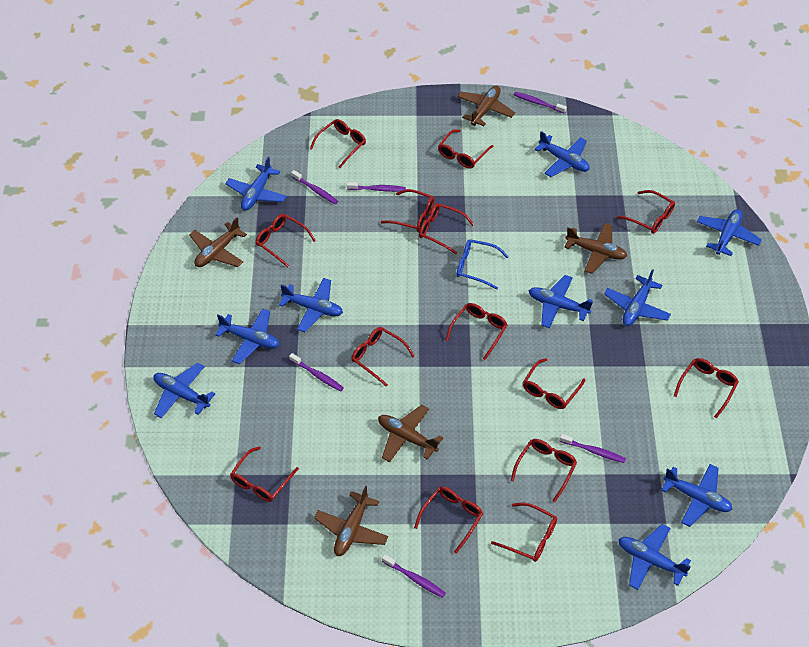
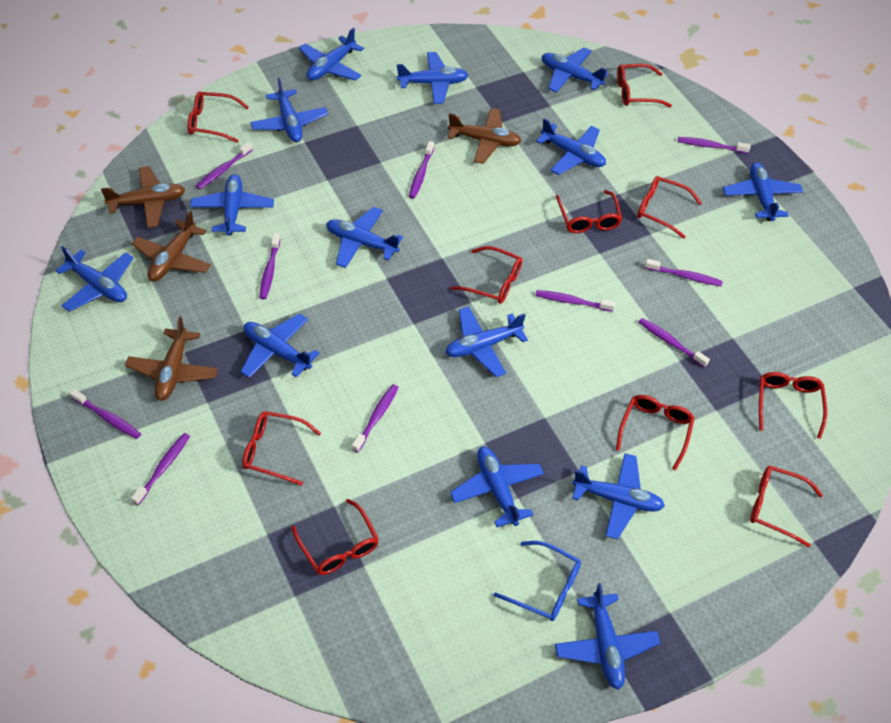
blue plane: 10 -> 14
brown plane: 5 -> 4
purple toothbrush: 6 -> 10
red glasses: 14 -> 10

